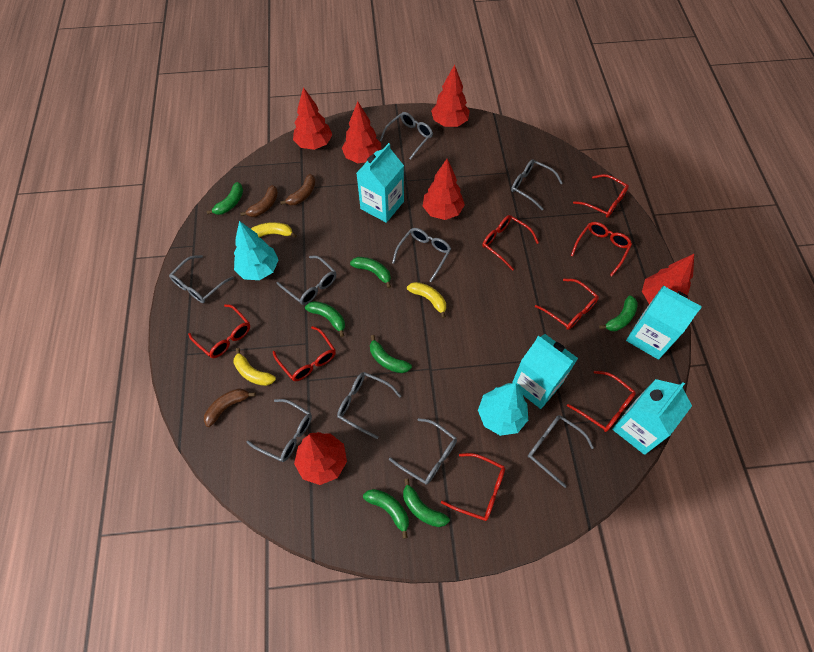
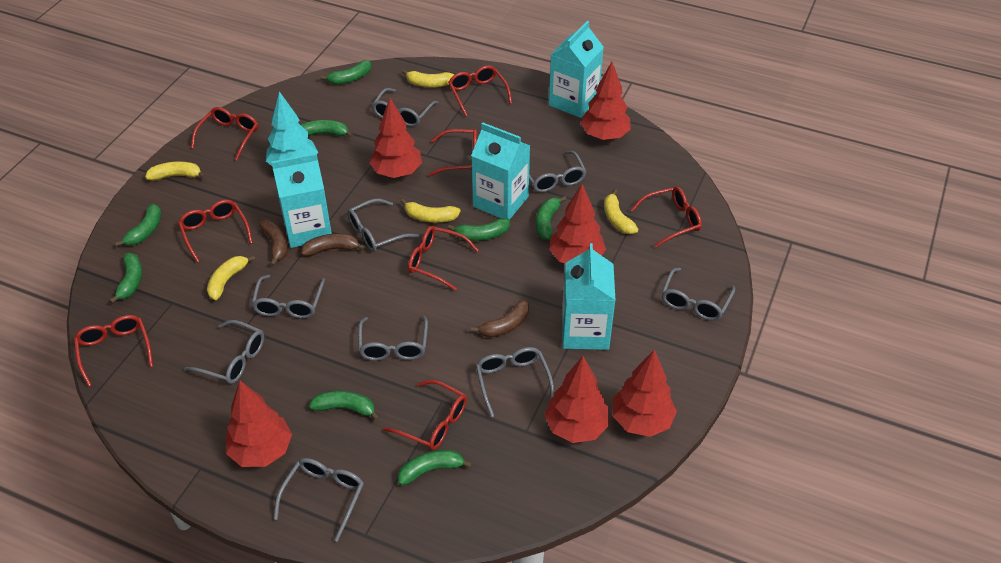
green banana: 7 -> 8
turquoise tree: 2 -> 1
yellow banana: 3 -> 5

